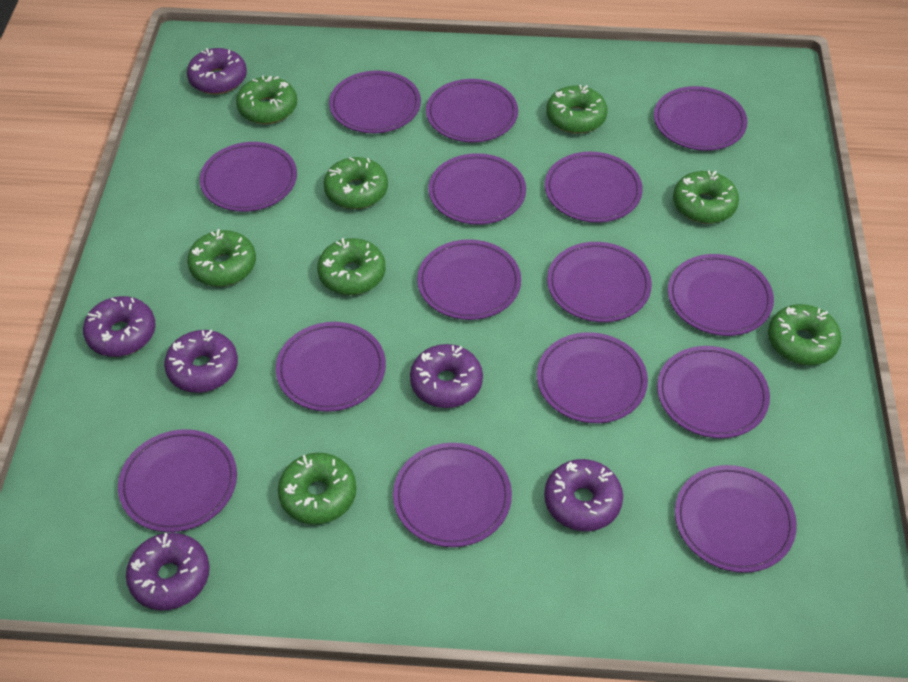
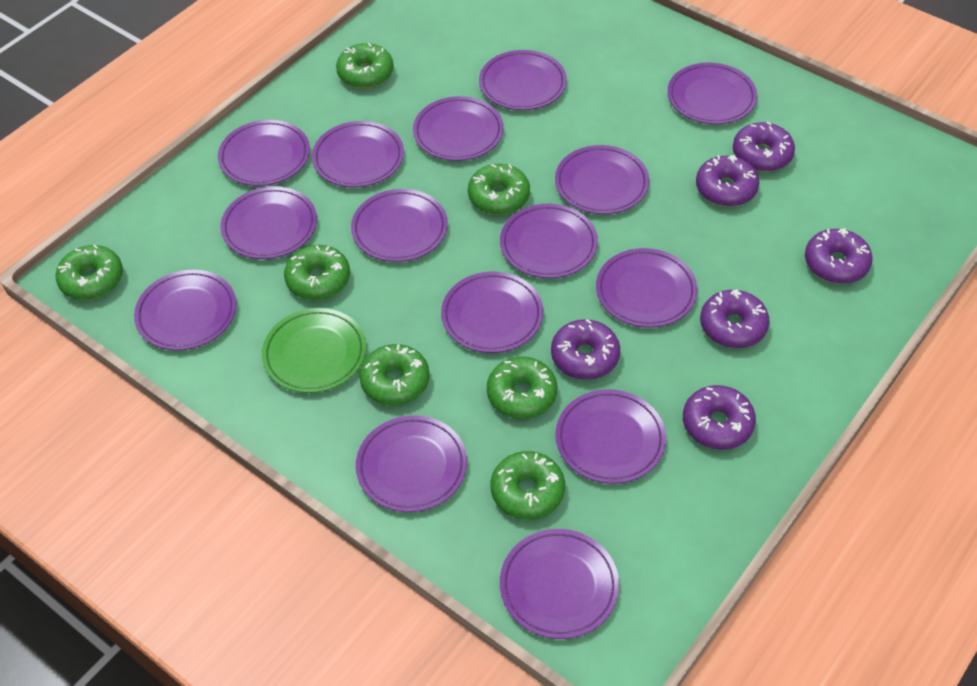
green donut: 8 -> 7
green plate: 0 -> 1

